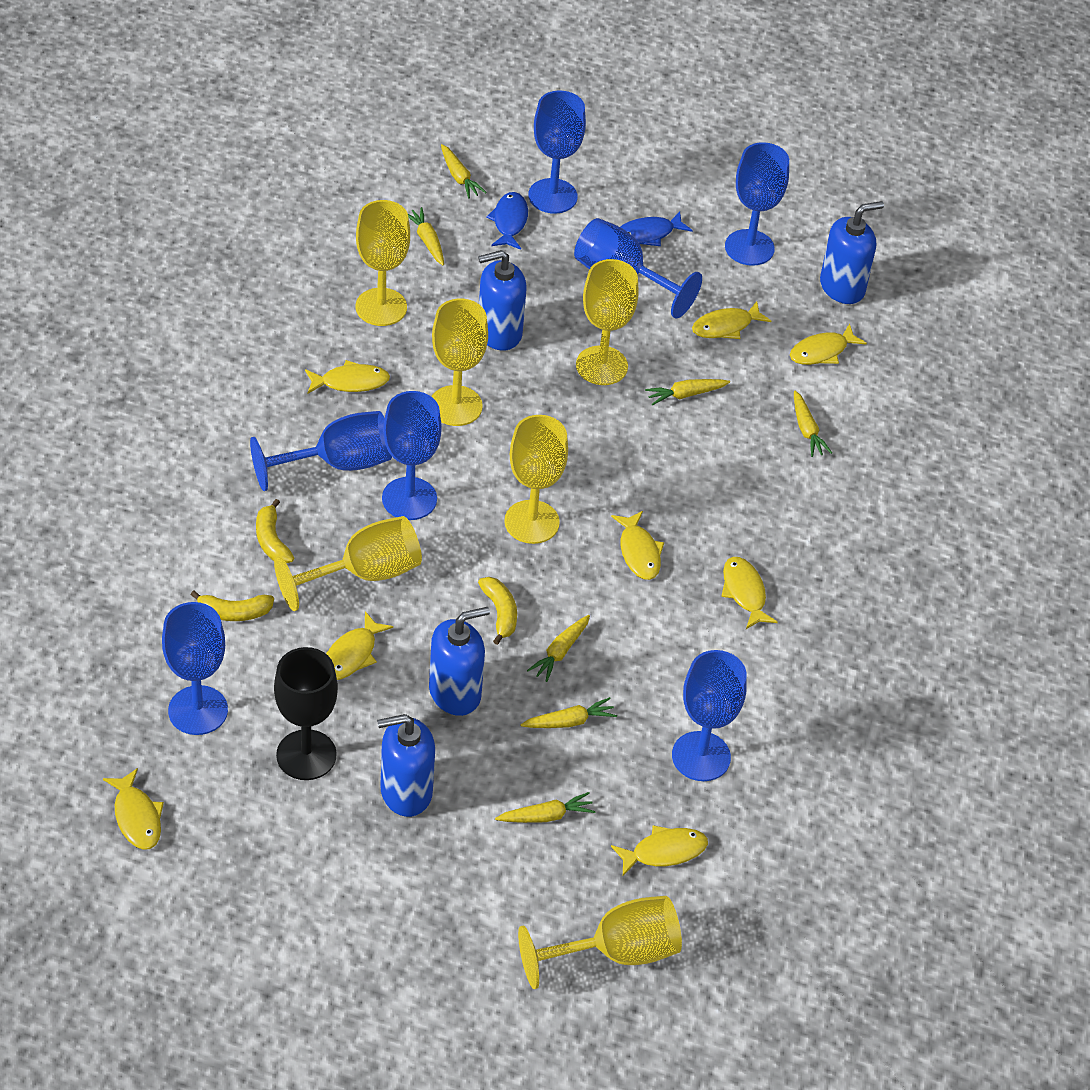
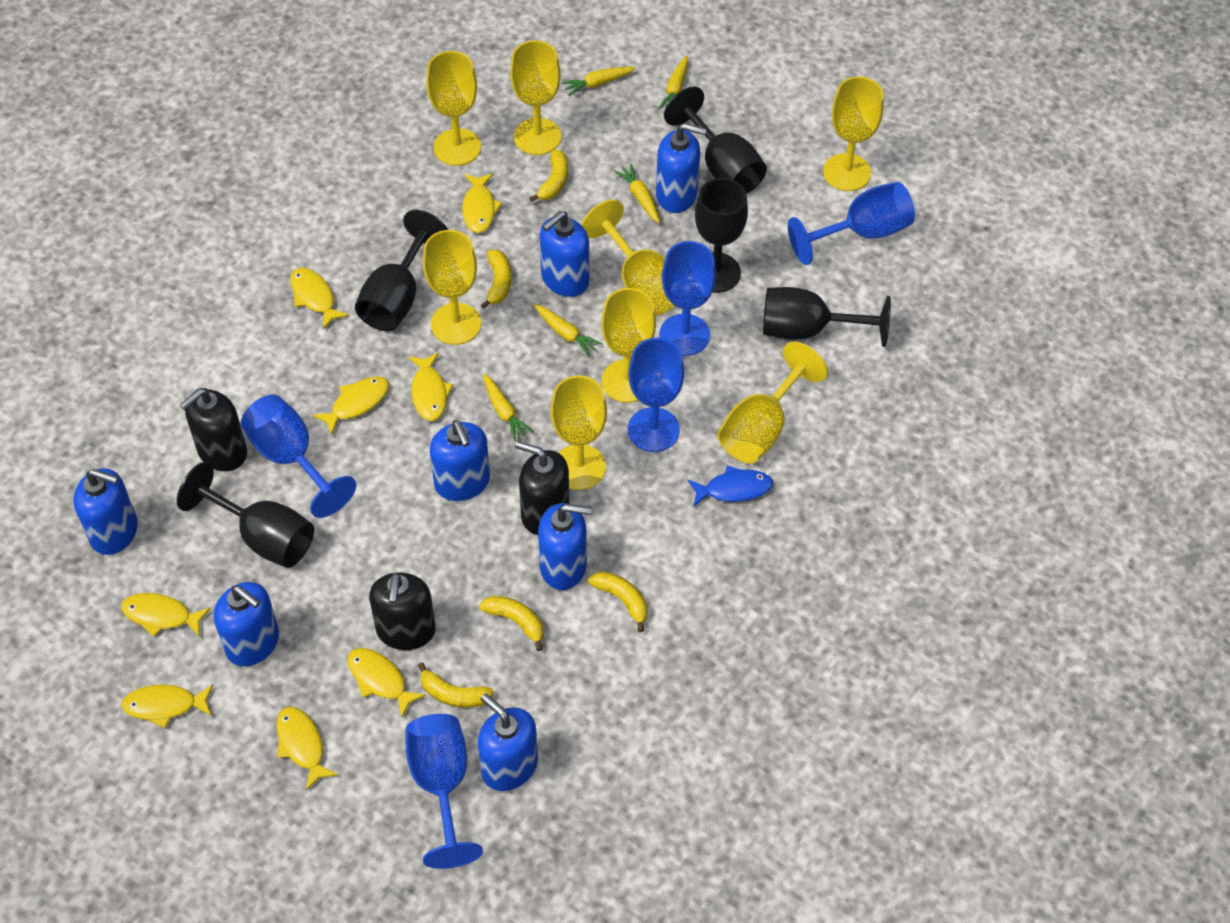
black goblet: 1 -> 5
black soap dispenser: 0 -> 3
blue fish: 2 -> 1
blue goblet: 7 -> 5
blue soap dispenser: 4 -> 7
yellow banana: 3 -> 5
yellow carrot: 7 -> 5
yellow goblet: 6 -> 8

